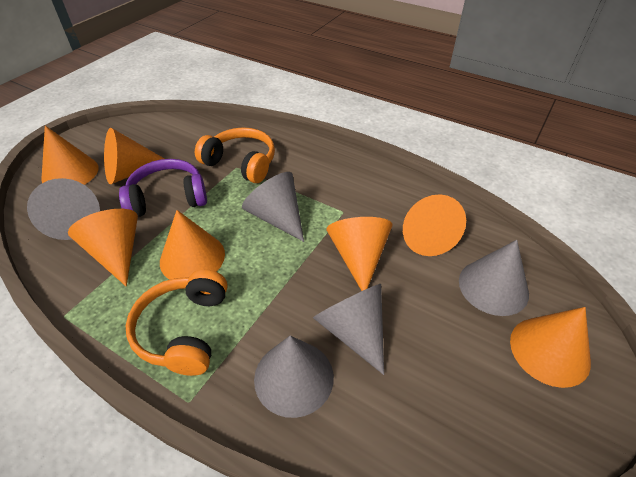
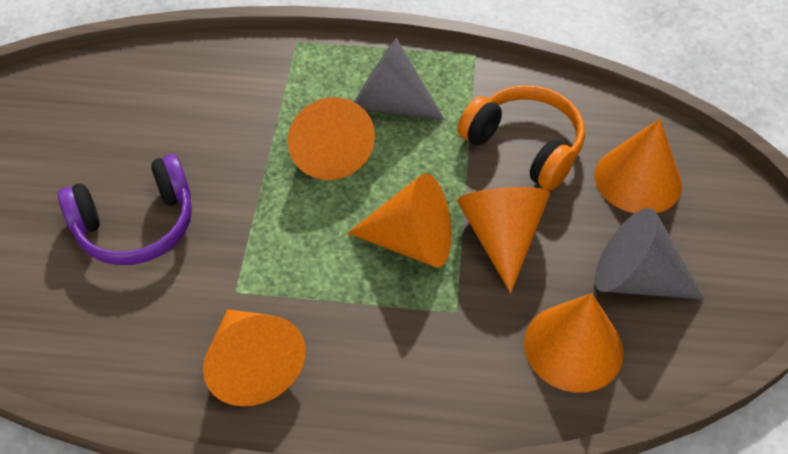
grey cone: 5 -> 2
orange cone: 7 -> 6
orange headphones: 2 -> 1

